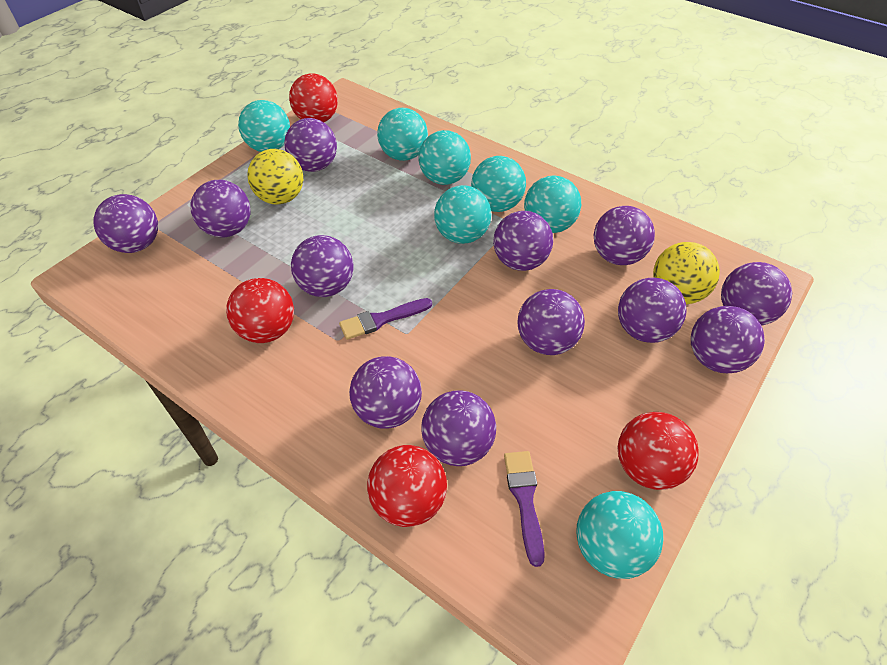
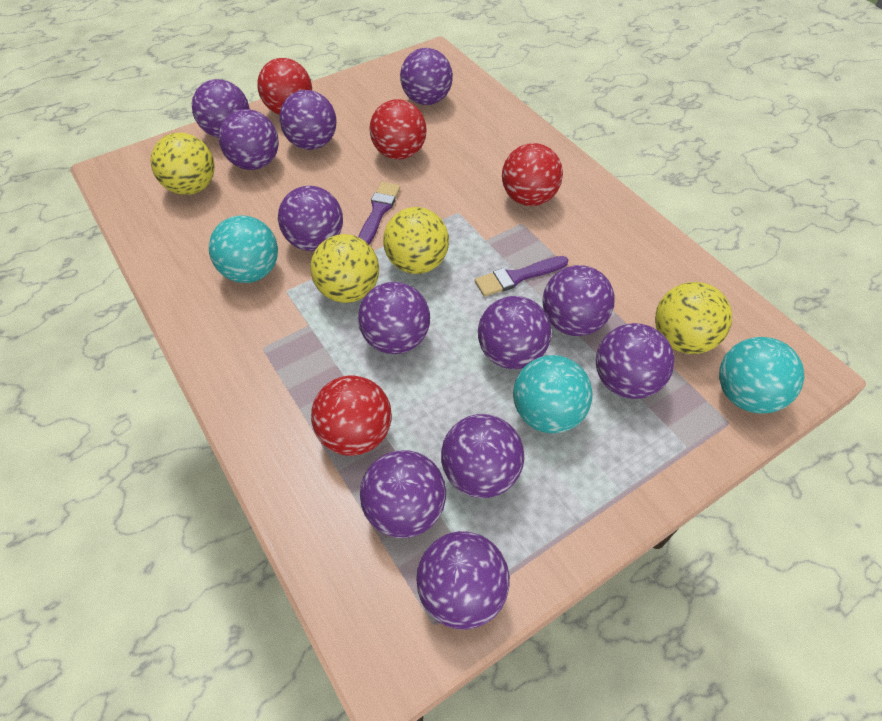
turquoise ball: 7 -> 3
yellow ball: 2 -> 4

